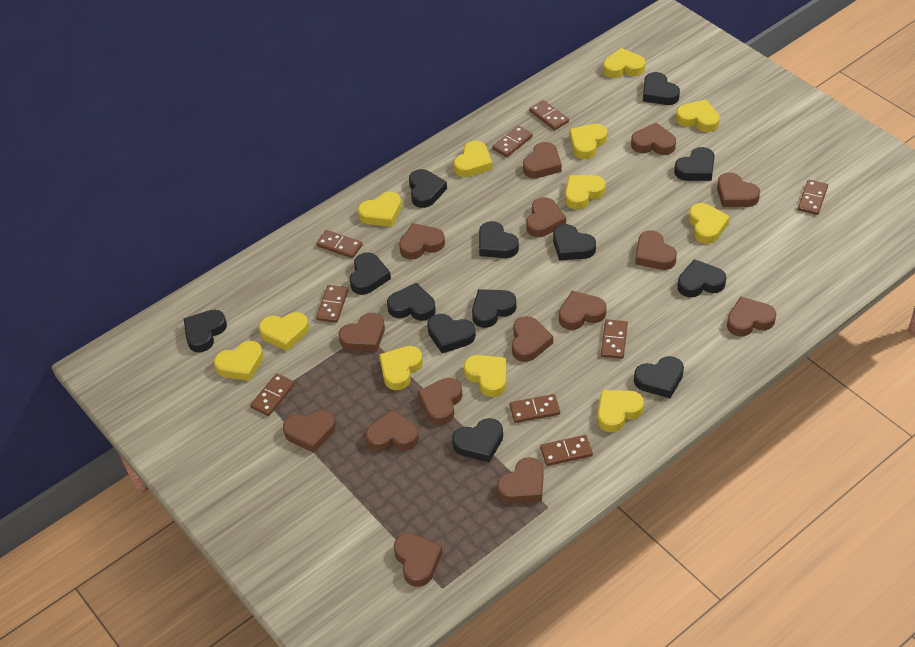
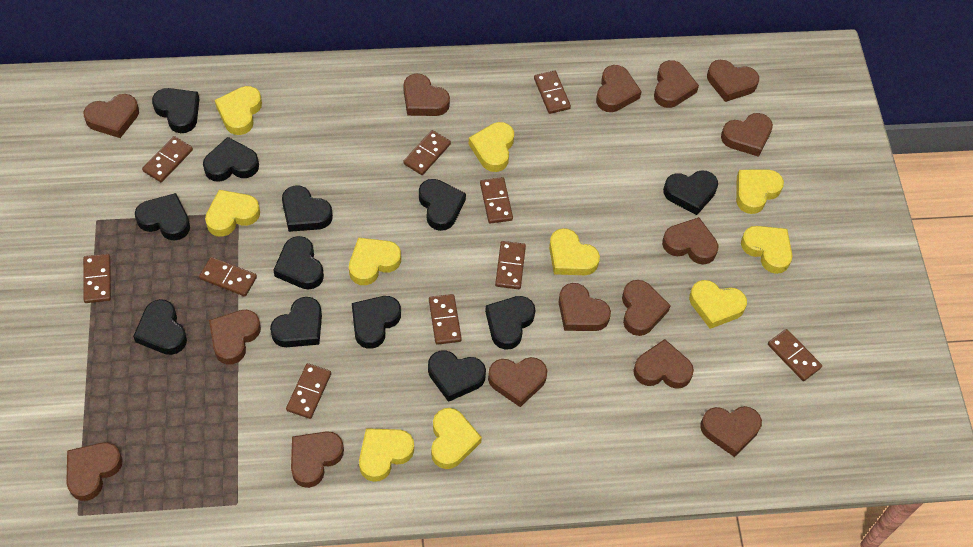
black heart: 13 -> 12
brown domino: 9 -> 10
yellow heart: 12 -> 10

